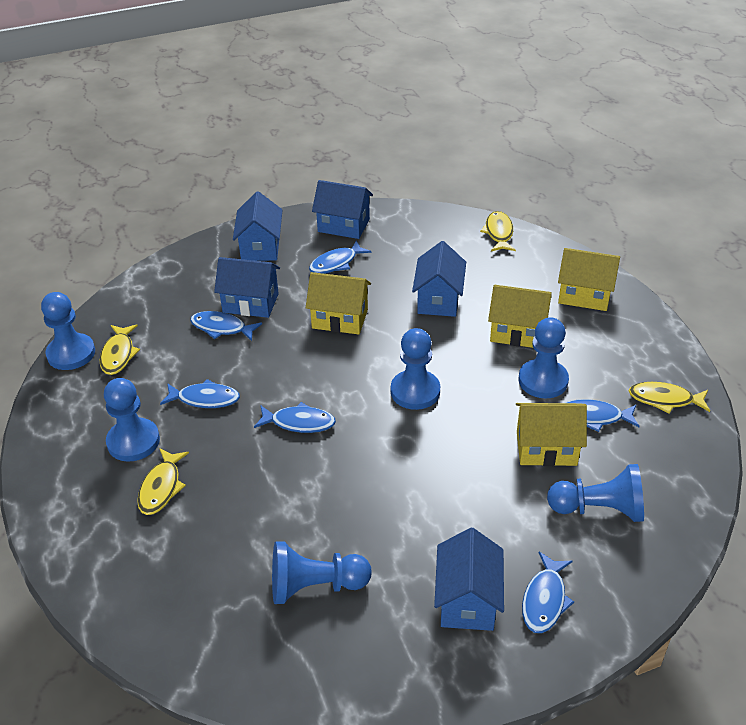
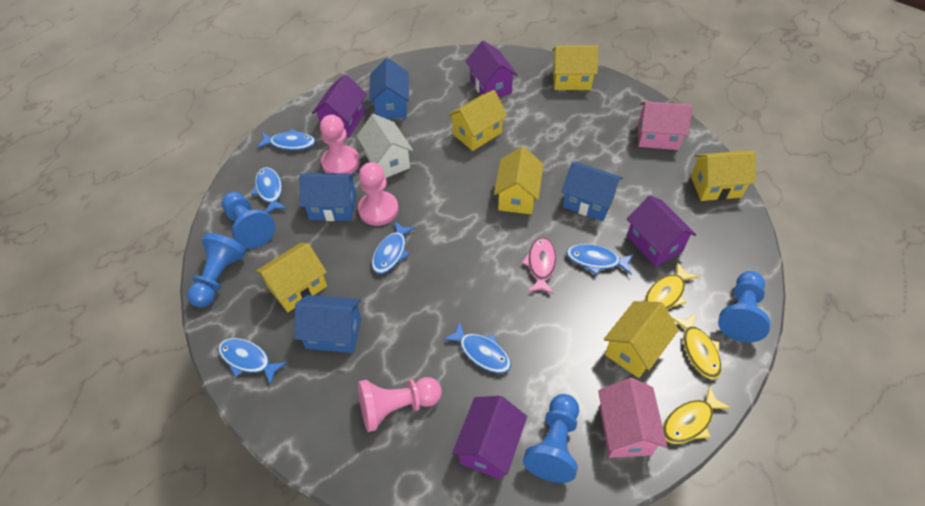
blue house: 5 -> 4
blue pawn: 6 -> 4
pink fish: 0 -> 1
pink house: 0 -> 2
pink pawn: 0 -> 3
purple house: 0 -> 4
white house: 0 -> 1
yellow fish: 4 -> 3
yellow house: 4 -> 6

